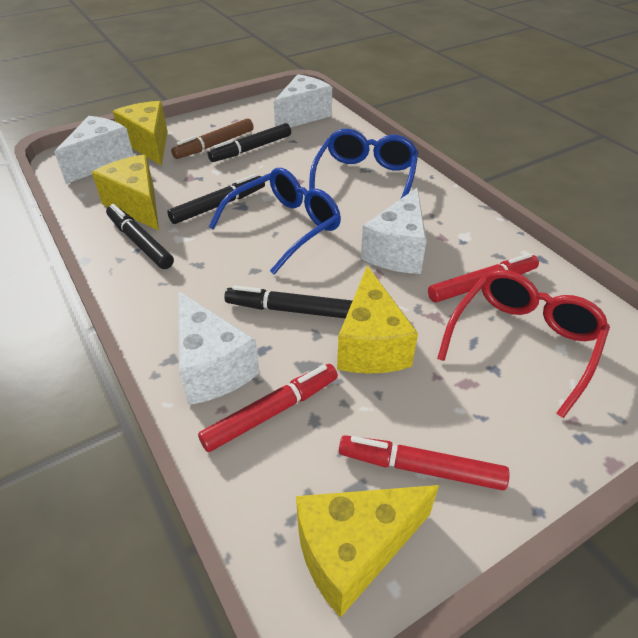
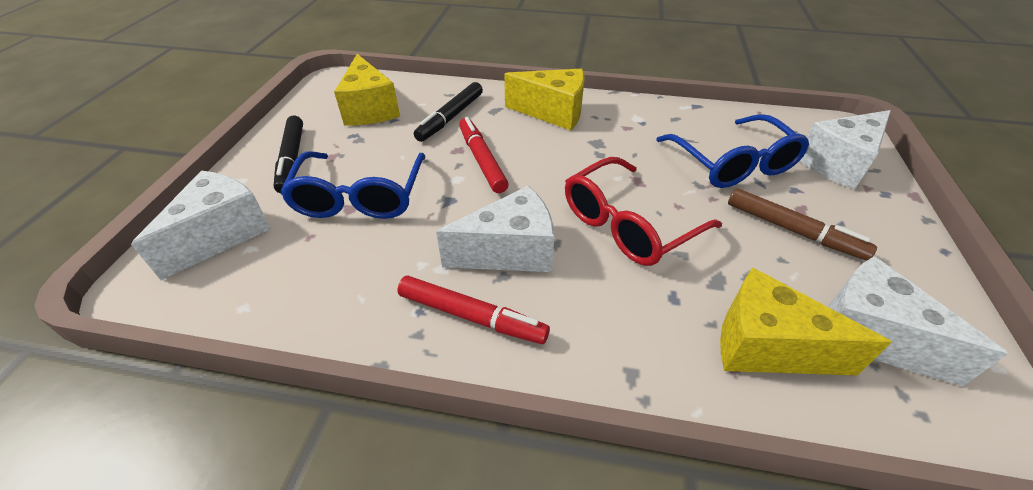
black marker: 4 -> 2
red marker: 3 -> 2
yellow cheese: 4 -> 3

